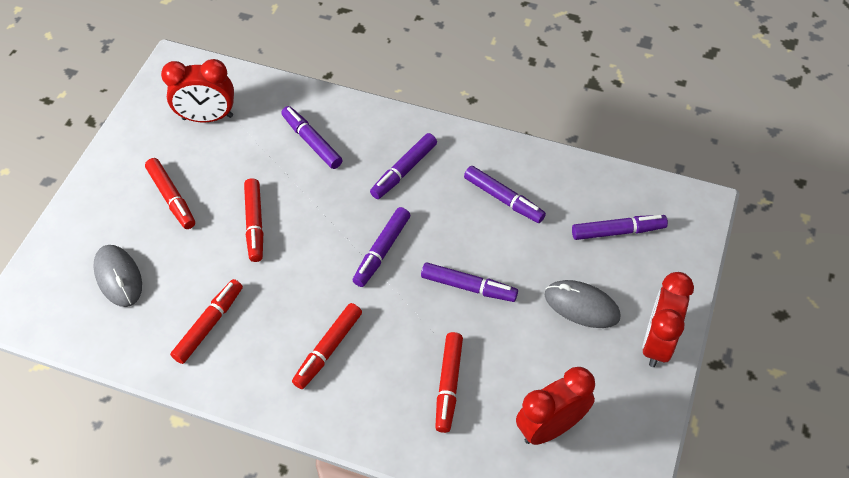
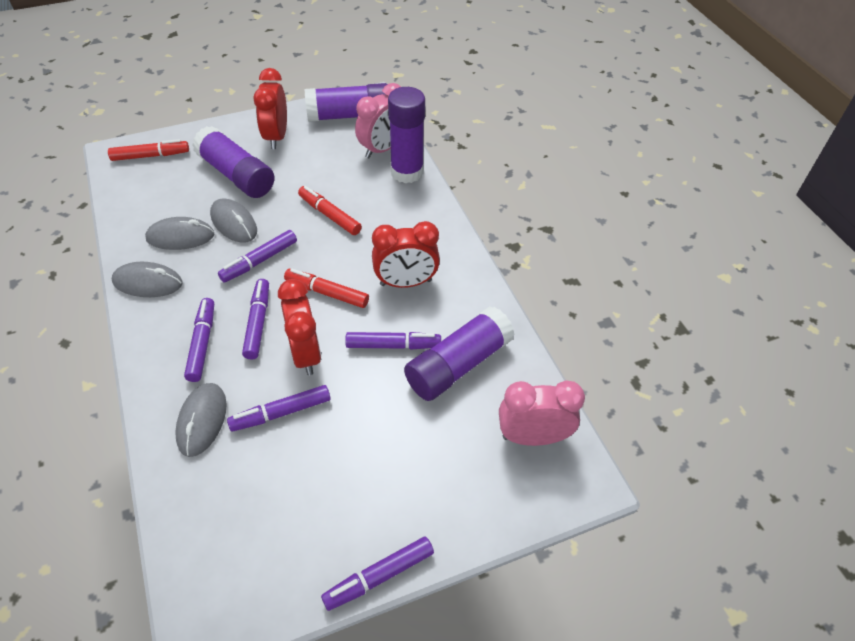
grey mouse: 2 -> 4
pink clock: 0 -> 2
purple glue stick: 0 -> 4
red marker: 5 -> 3

